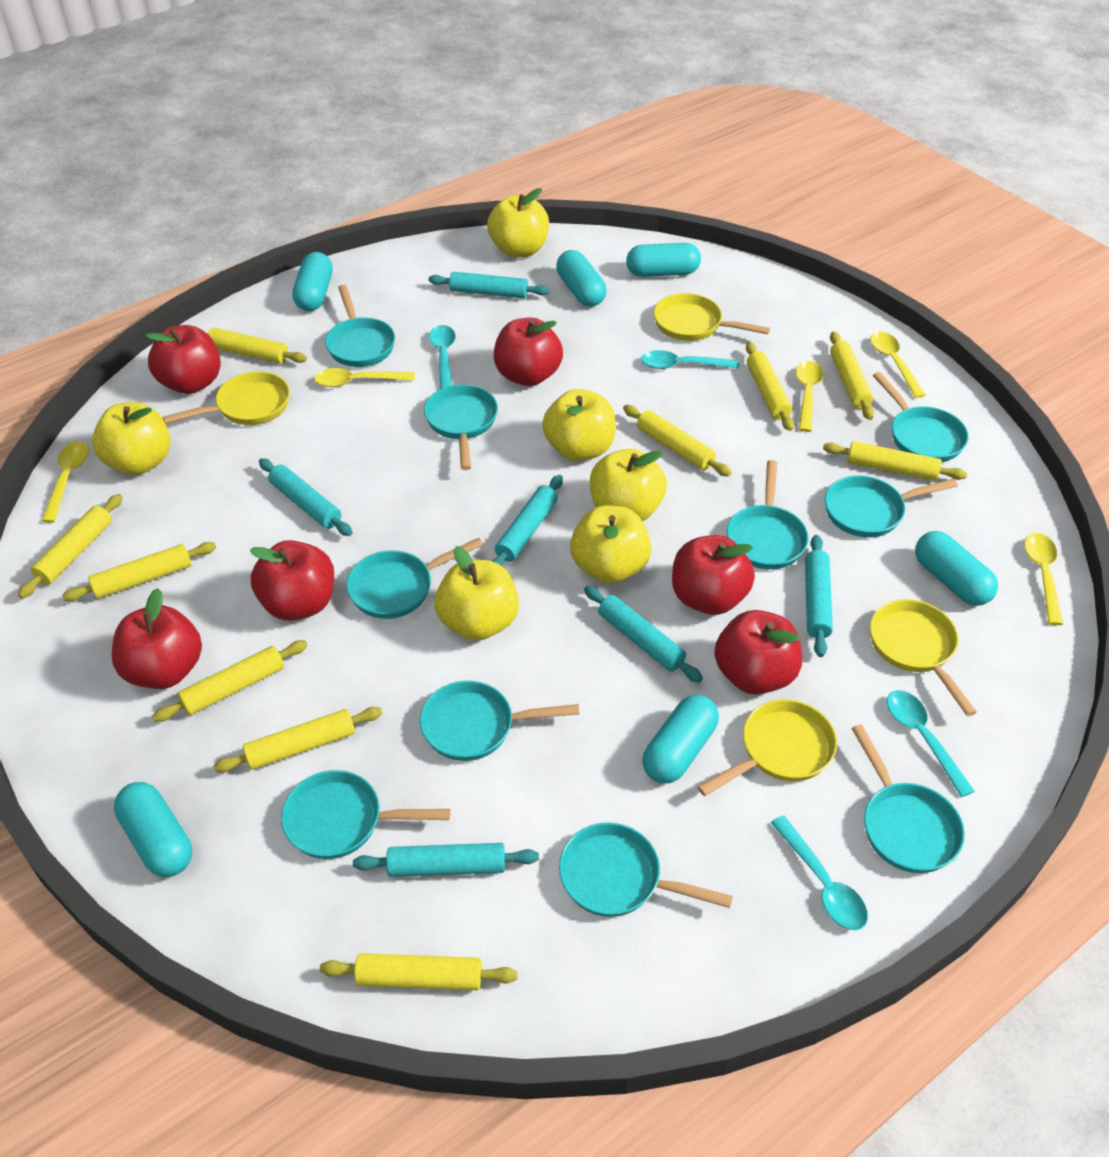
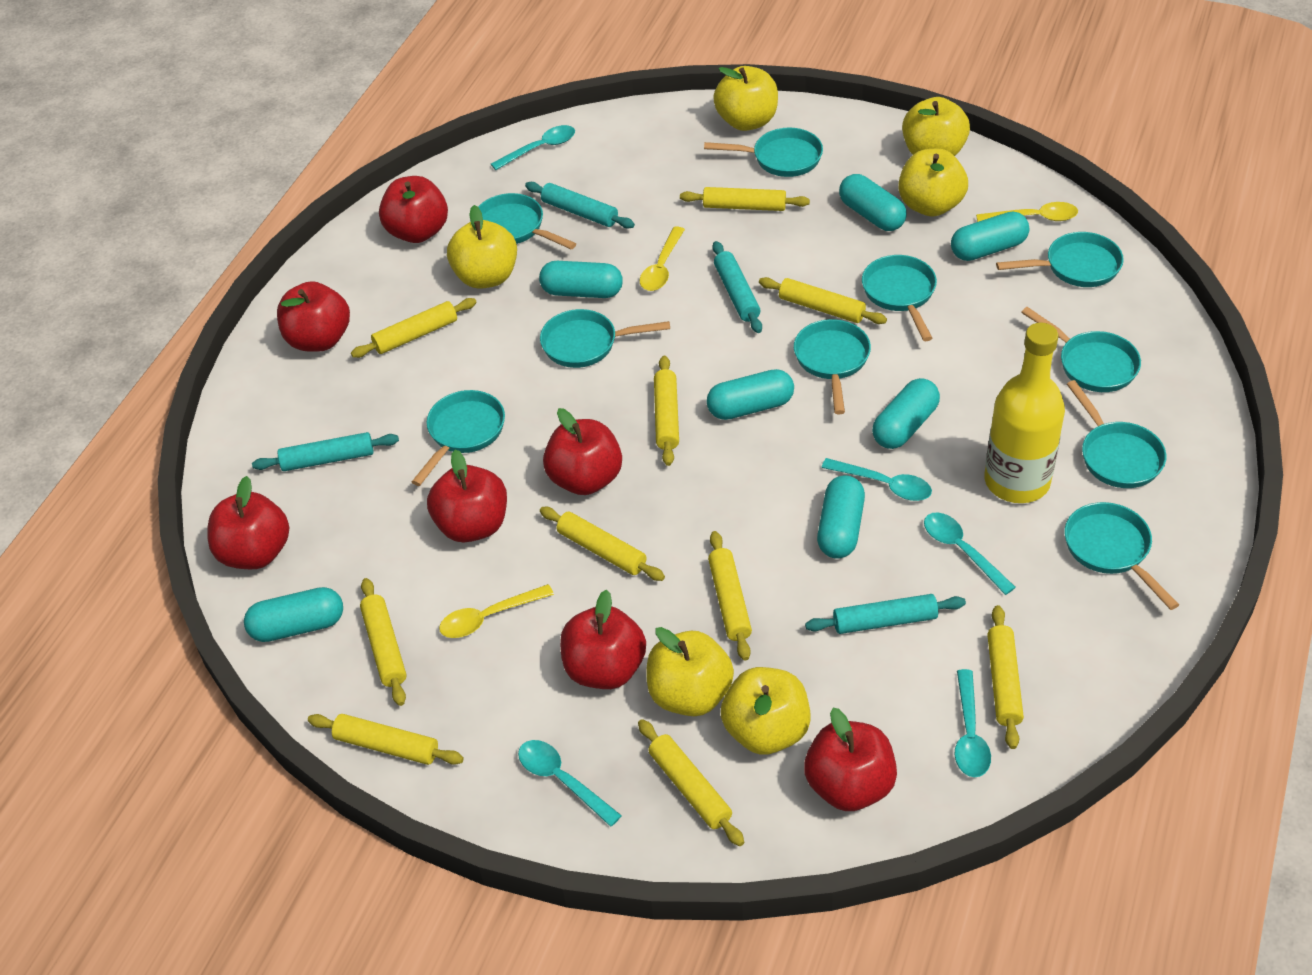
red apple: 6 -> 7
turquoise capsule: 6 -> 7
turquoise rolling pin: 6 -> 4
turquoise spoon: 4 -> 5
yellow bottle: 0 -> 1
yellow pan: 4 -> 0
yellow spoon: 5 -> 3

